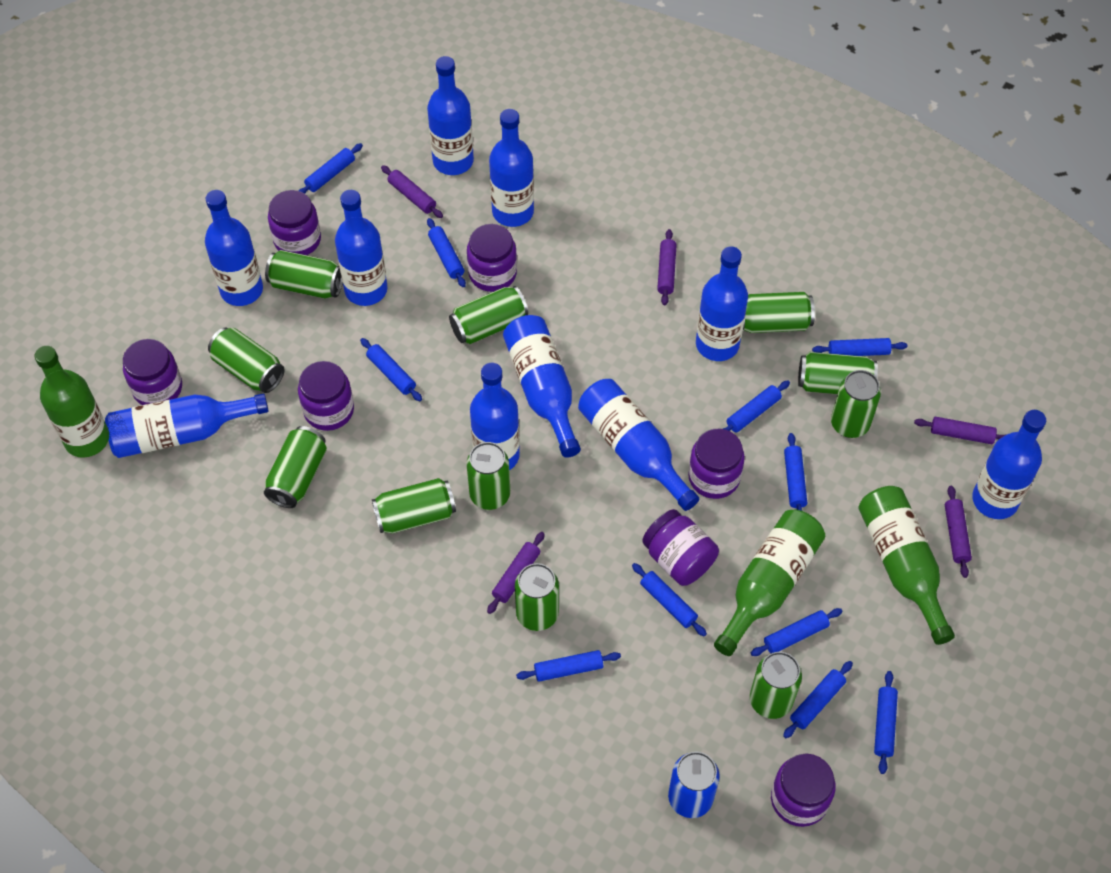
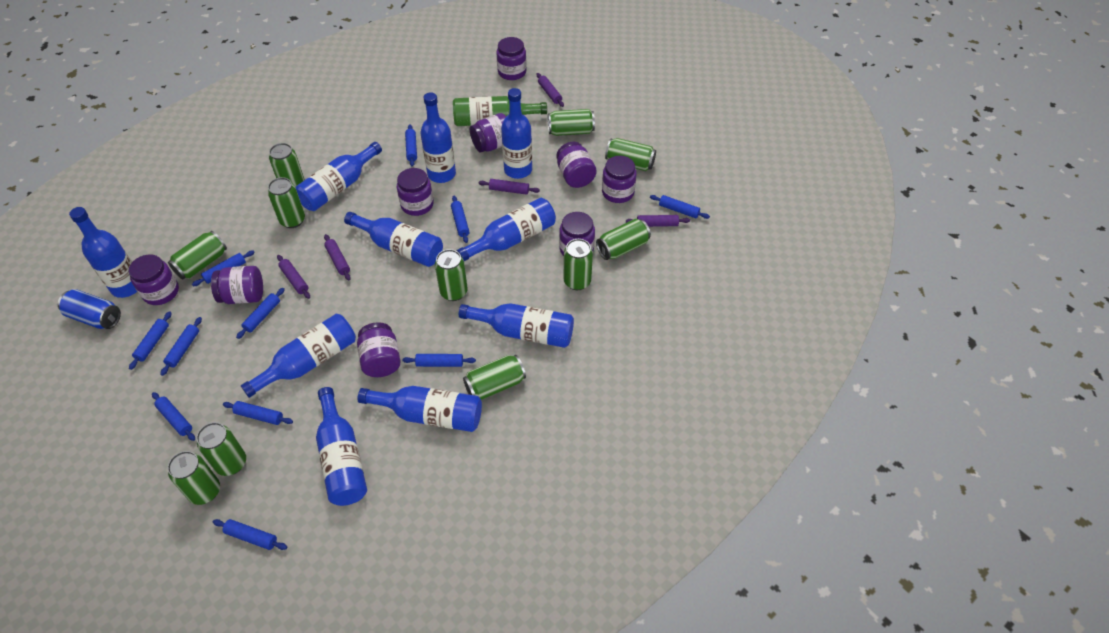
green bottle: 3 -> 1
purple jar: 7 -> 9

